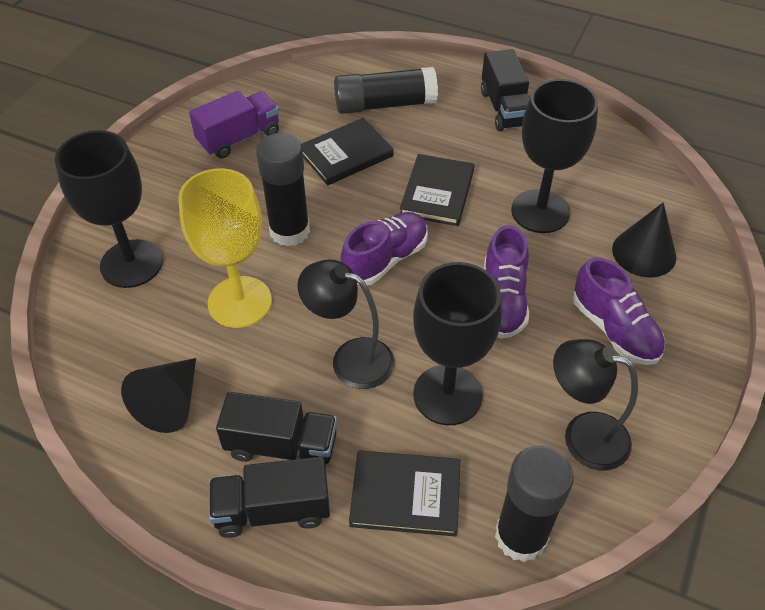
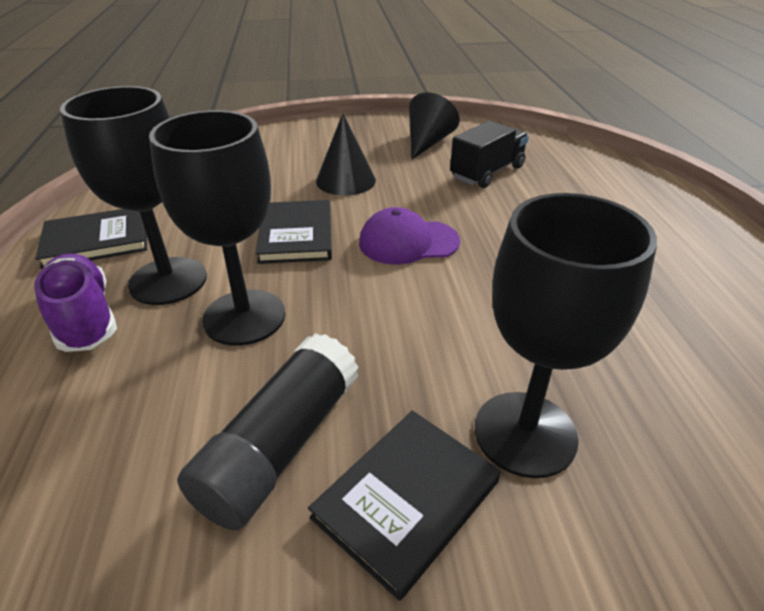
black glue stick: 3 -> 1
black lamp: 2 -> 0
black truck: 3 -> 1
purple cap: 0 -> 1
purple shoe: 3 -> 1
purple truck: 1 -> 0
yellow goblet: 1 -> 0

